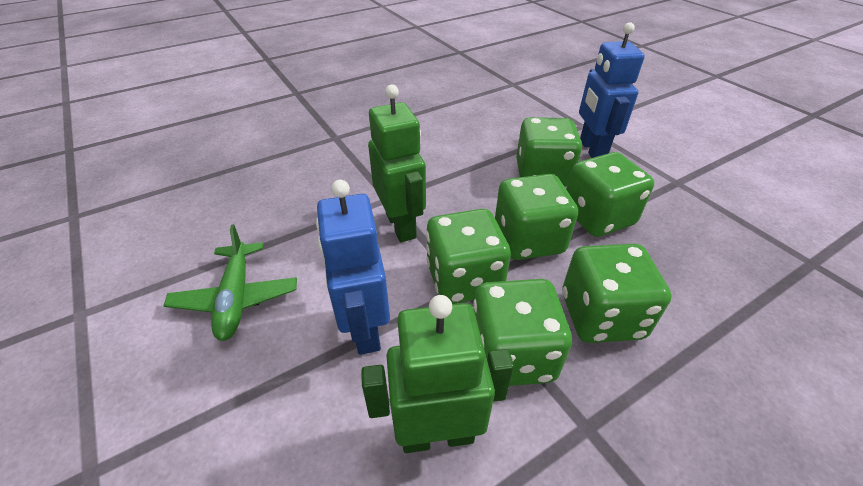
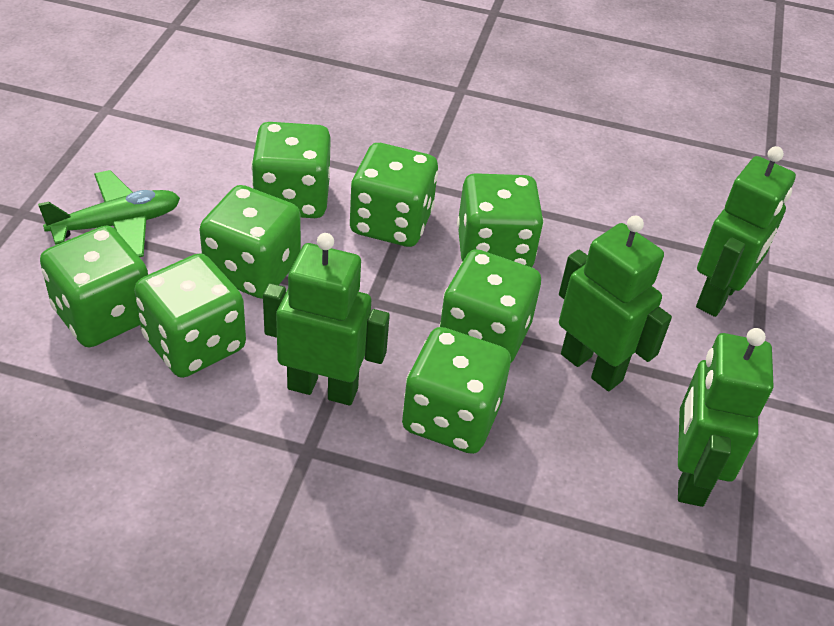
blue robot: 2 -> 0
green dice: 6 -> 8
green robot: 2 -> 4

